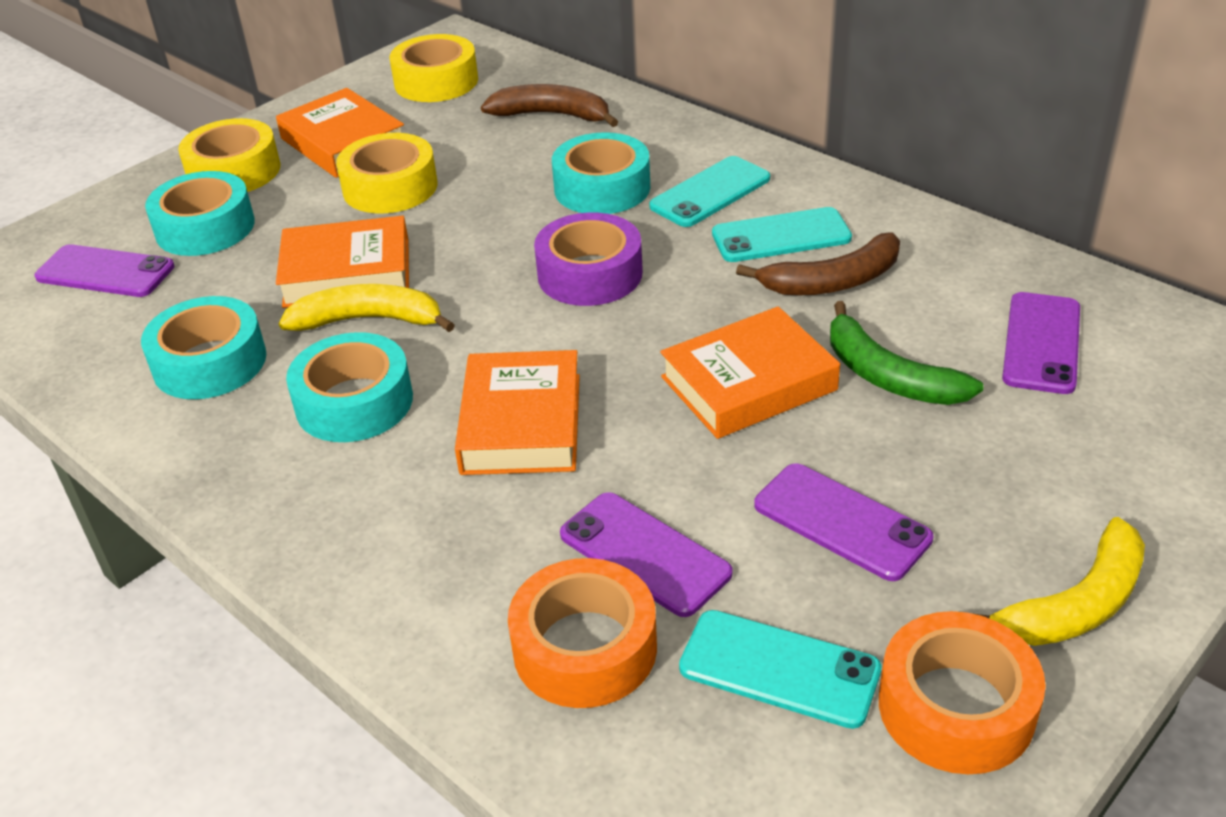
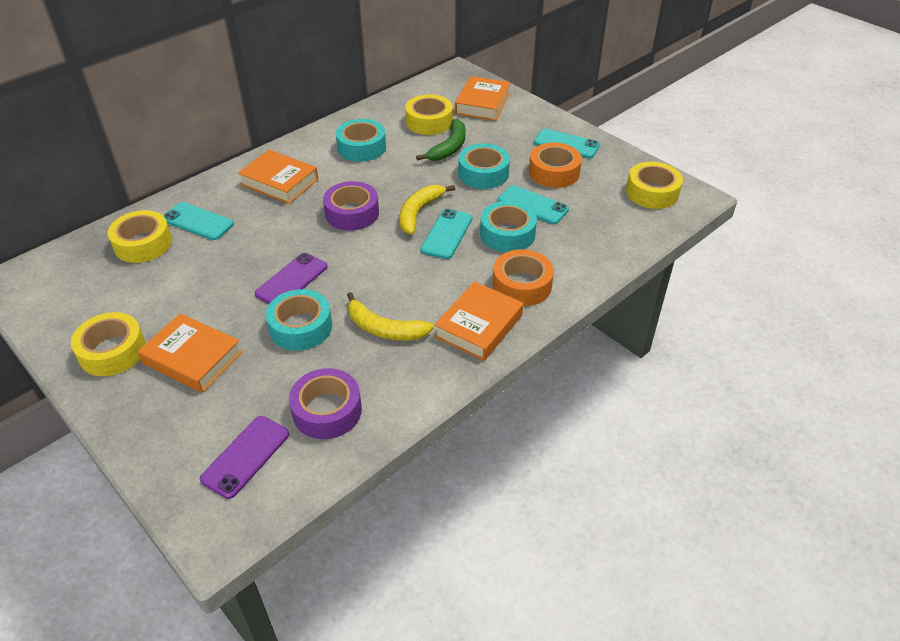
brown banana: 2 -> 0
purple phone: 4 -> 2
purple tape: 1 -> 2
turquoise phone: 3 -> 4
yellow tape: 3 -> 4

